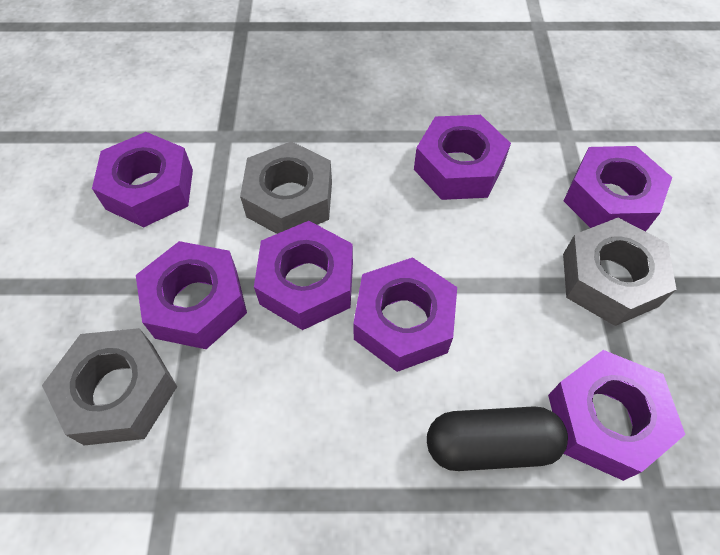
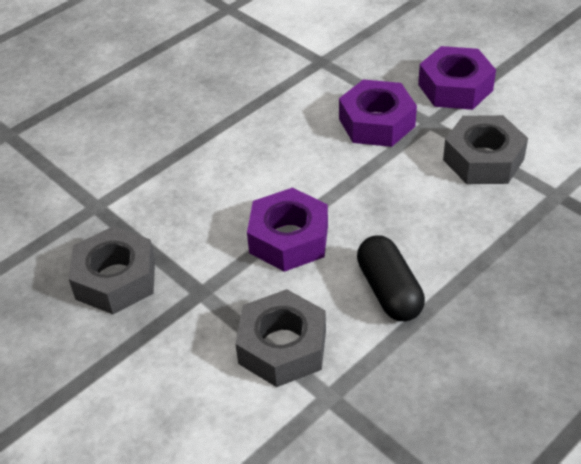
purple nut: 7 -> 3

